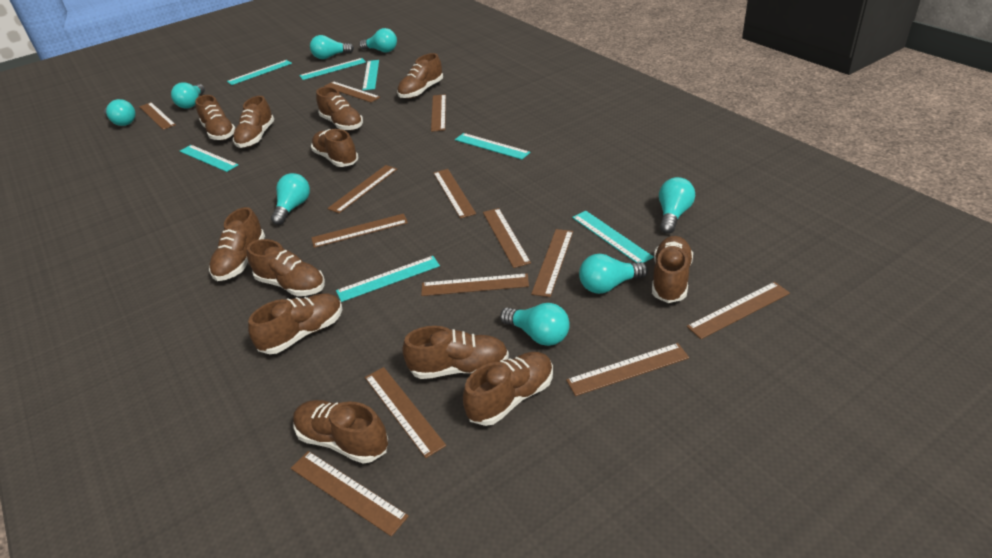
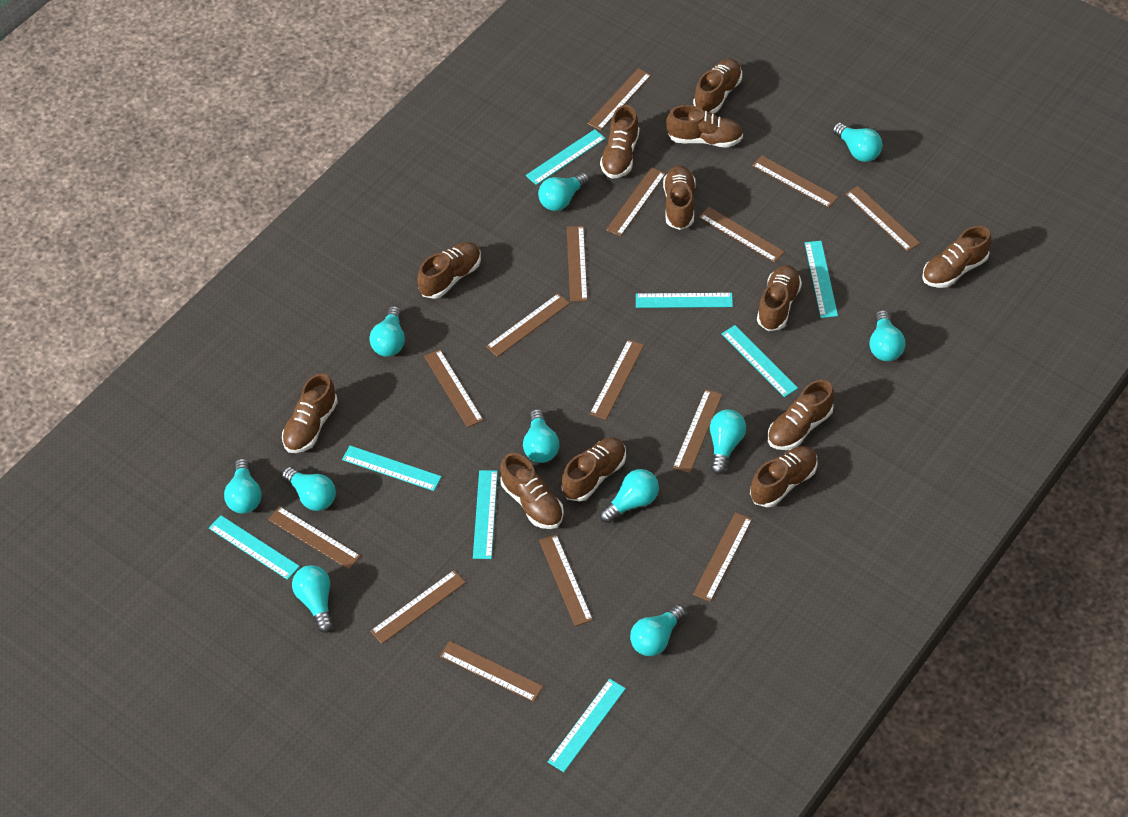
brown ruler: 13 -> 15
turquoise light bulb: 8 -> 11
turquoise ruler: 7 -> 8

